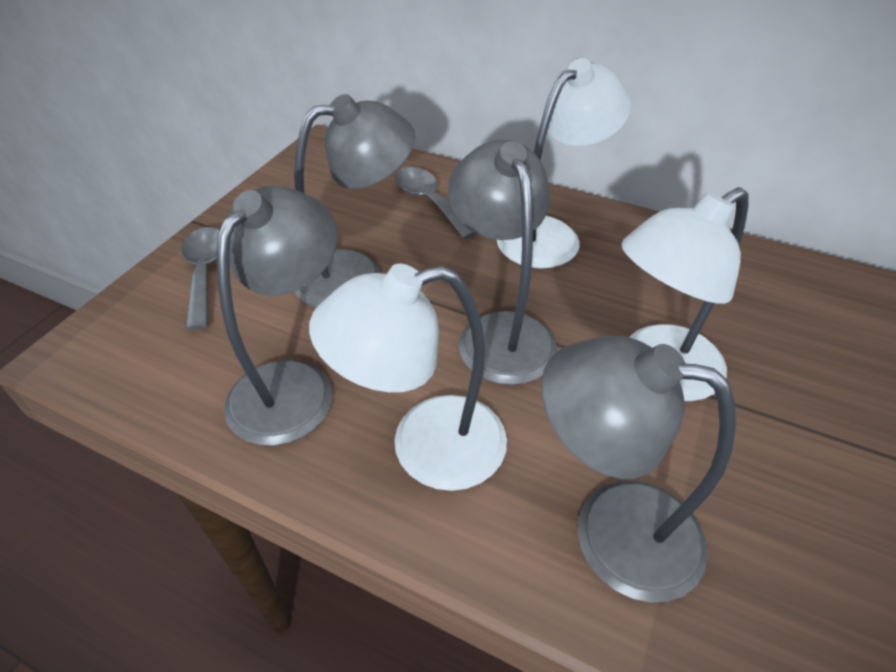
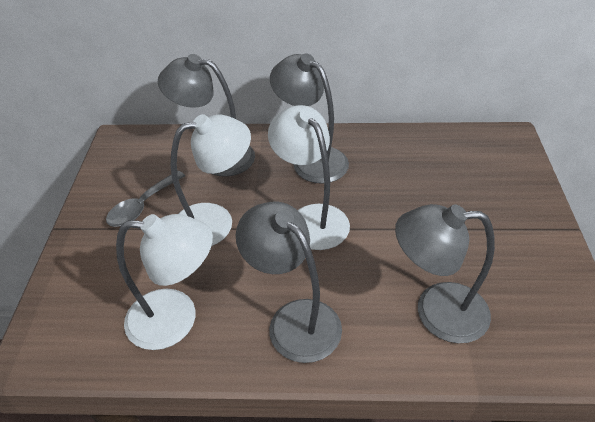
grey spoon: 2 -> 1

